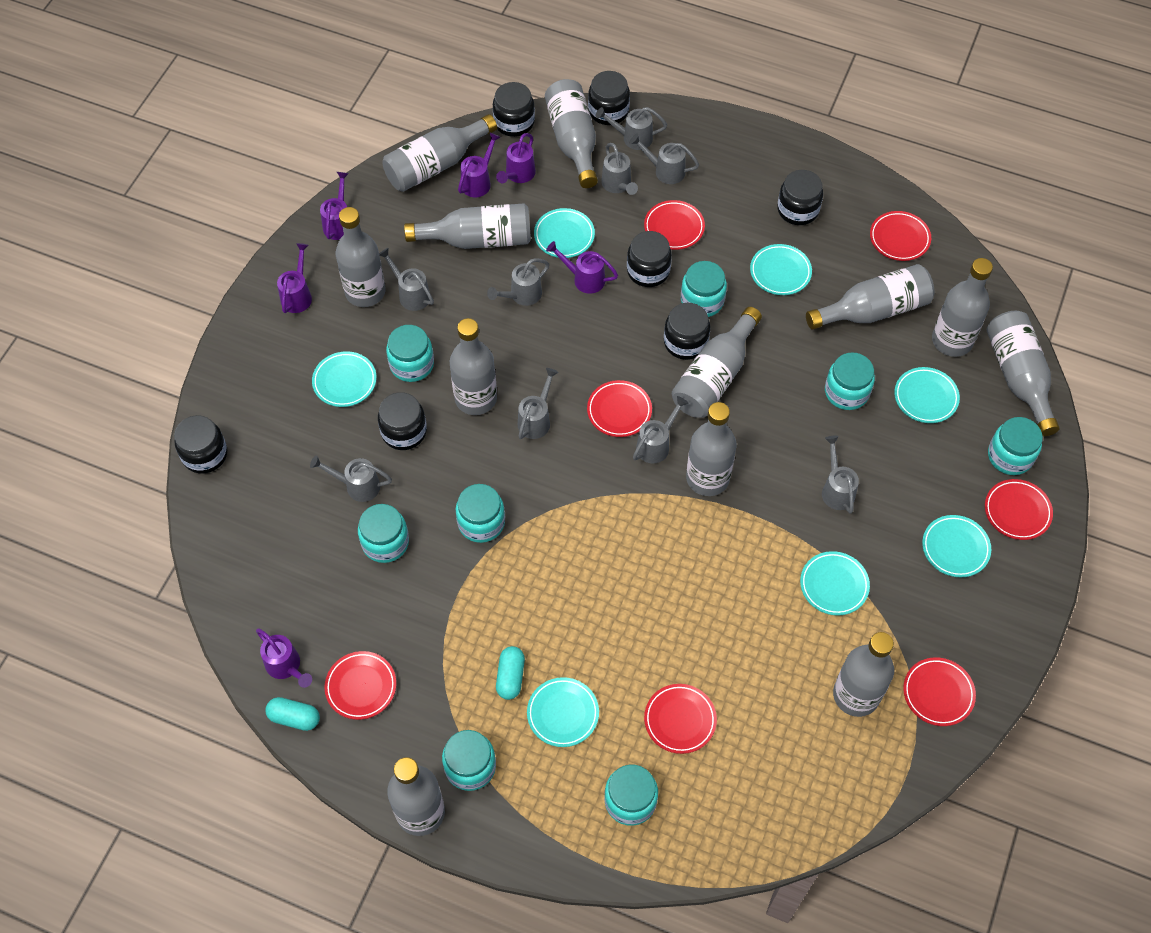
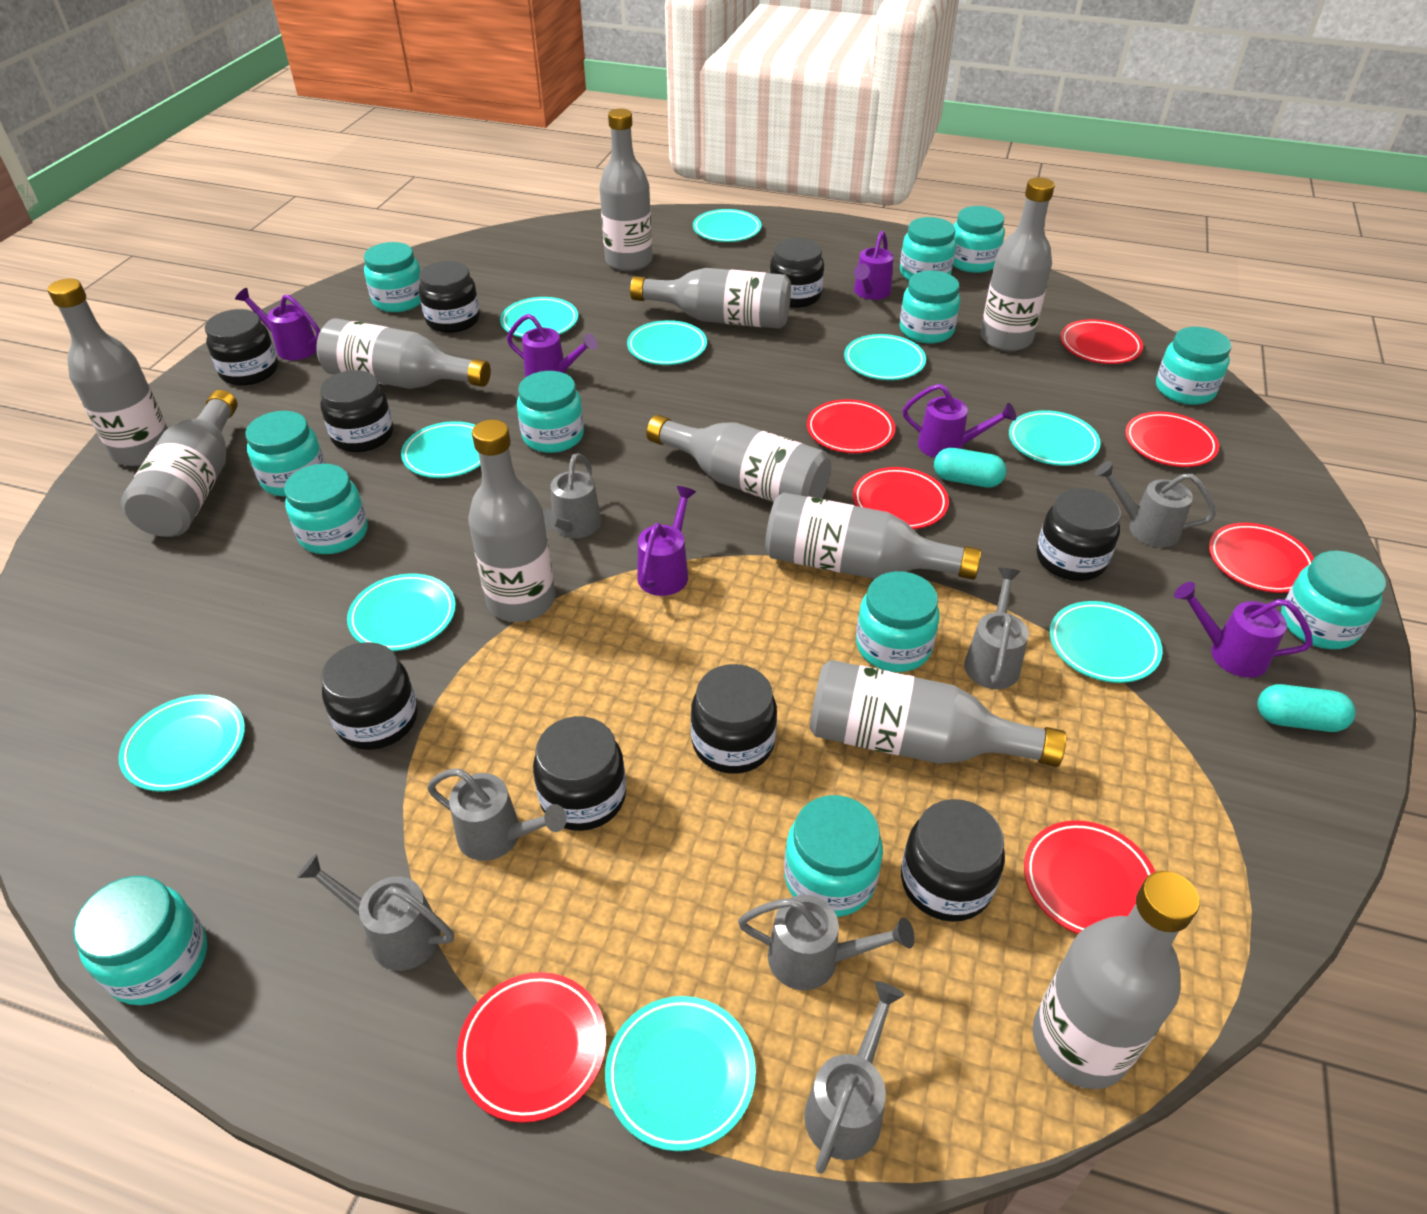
black jar: 7 -> 9
grey bottle: 12 -> 11
grey watering can: 9 -> 7
turquoise jar: 8 -> 12
turquoise plate: 7 -> 10

